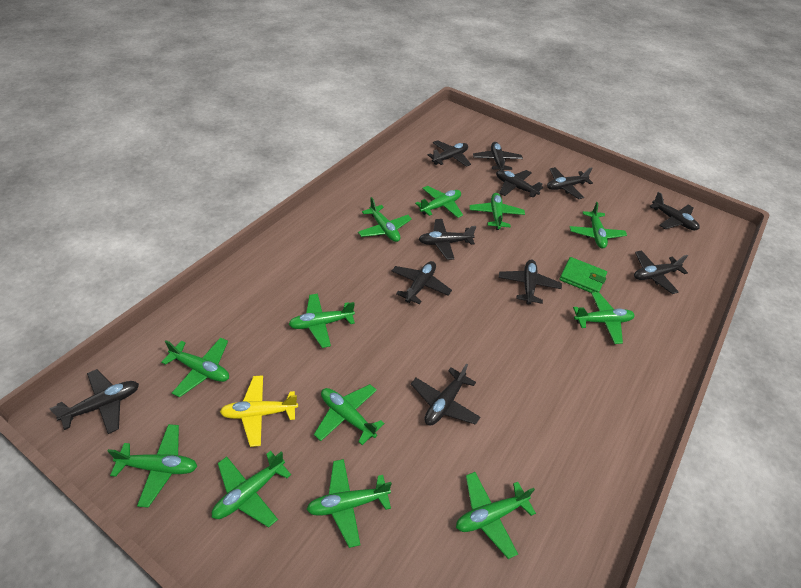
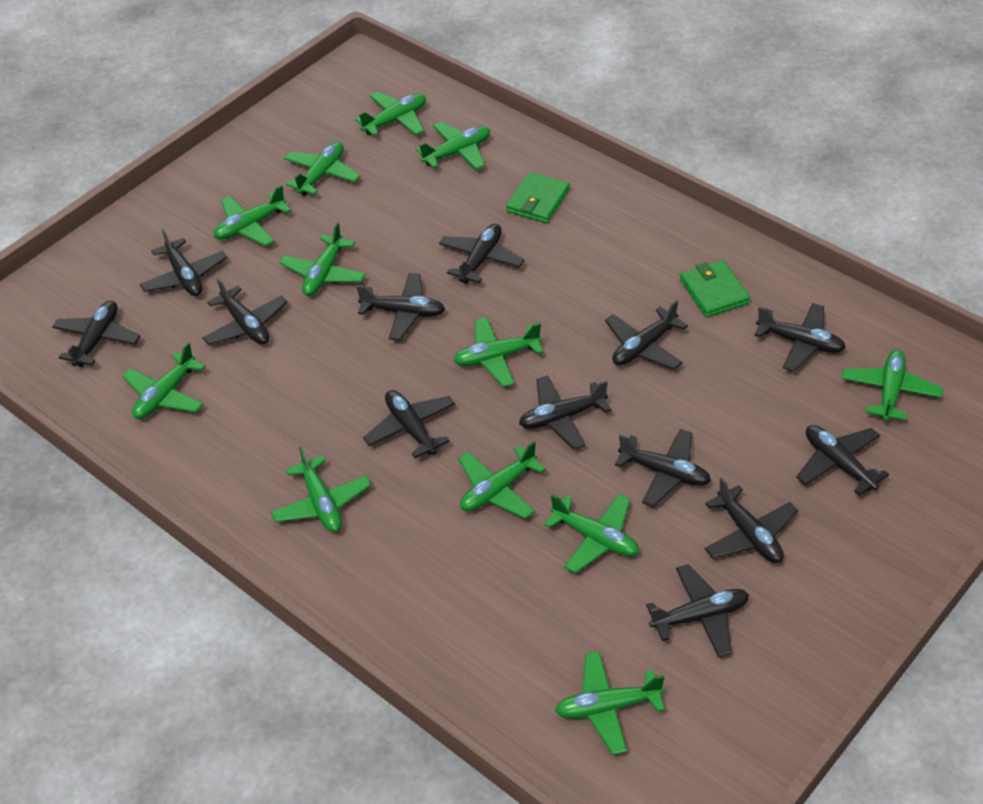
black plane: 11 -> 13
green wallet: 1 -> 2
yellow plane: 1 -> 0

